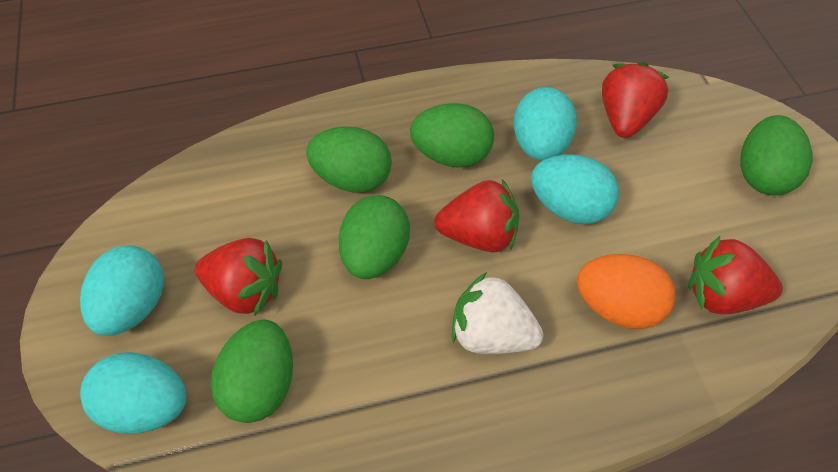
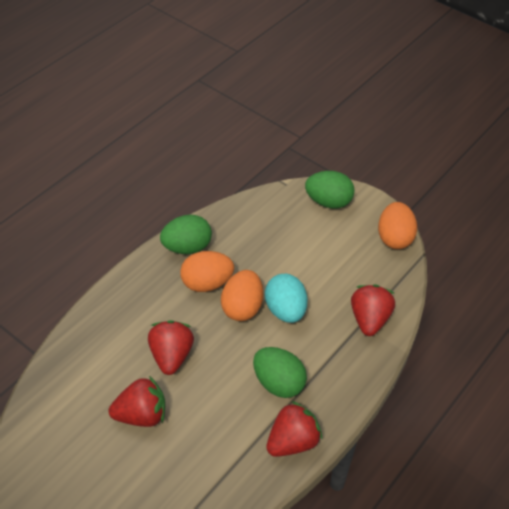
green egg: 5 -> 3
orange egg: 1 -> 3
turquoise egg: 4 -> 1
white strawberry: 1 -> 0

